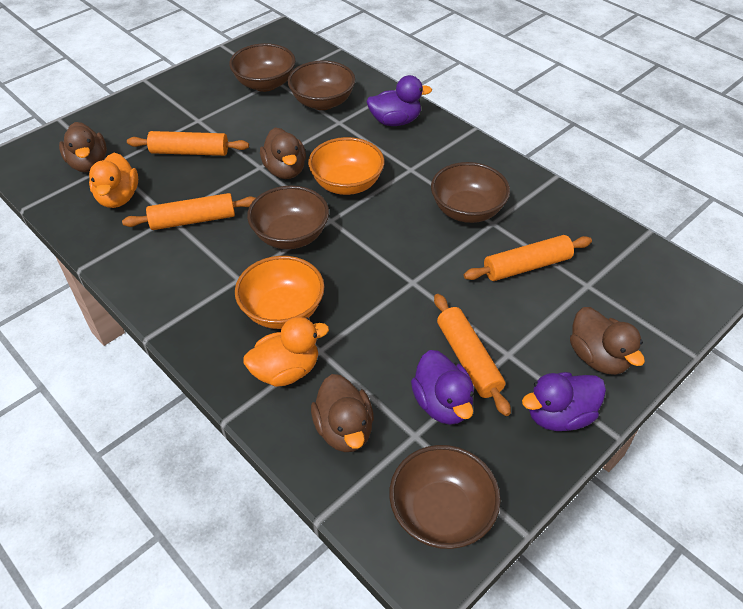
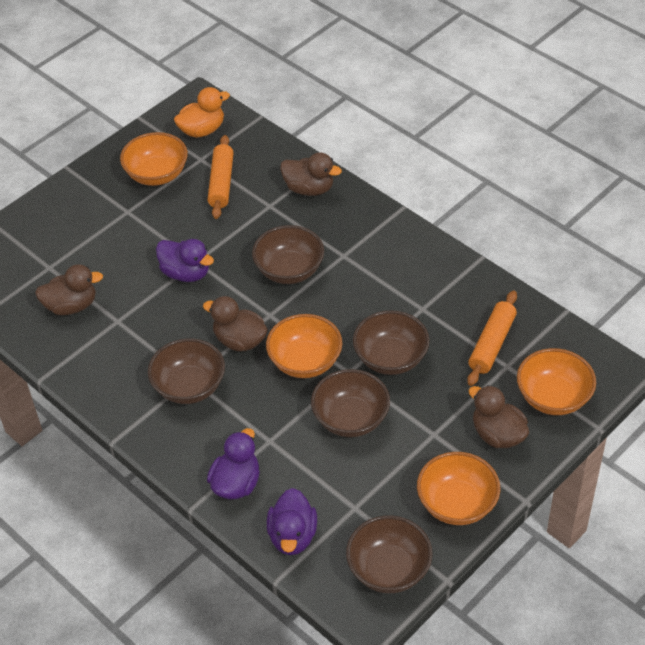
orange bowl: 2 -> 4
orange duck: 2 -> 1
orange rolling pin: 4 -> 2

